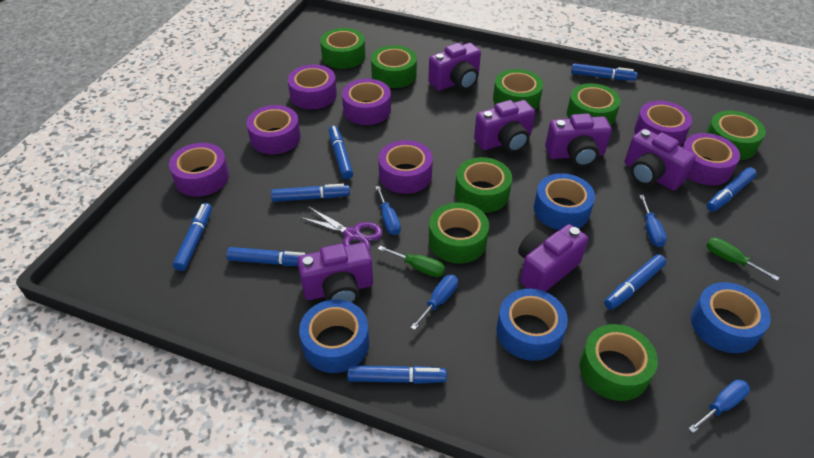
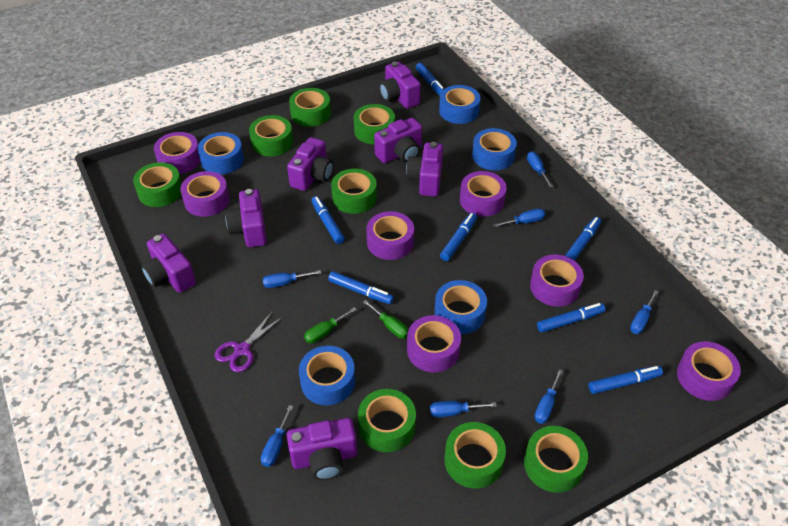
blue marker: 8 -> 7
blue screwdriver: 4 -> 7
blue tape: 4 -> 5
purple camera: 6 -> 7

